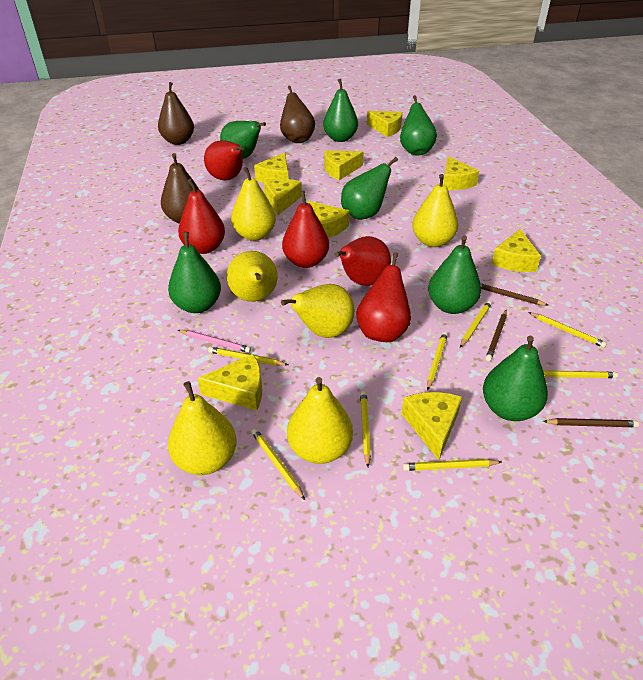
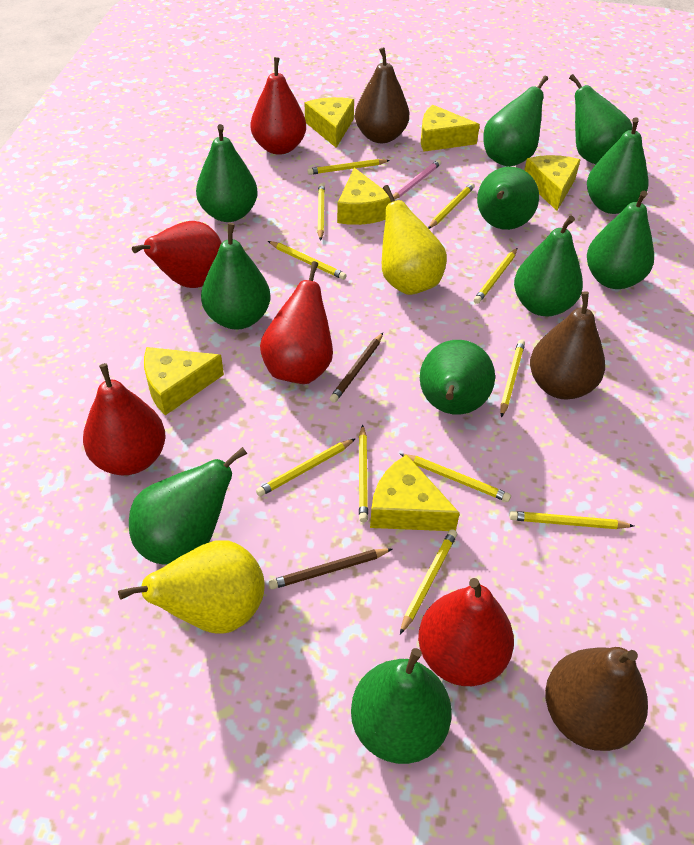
brown pencil: 3 -> 2
green pear: 7 -> 11
yellow cheese: 9 -> 6
yellow pear: 6 -> 2
yellow pencil: 8 -> 11

